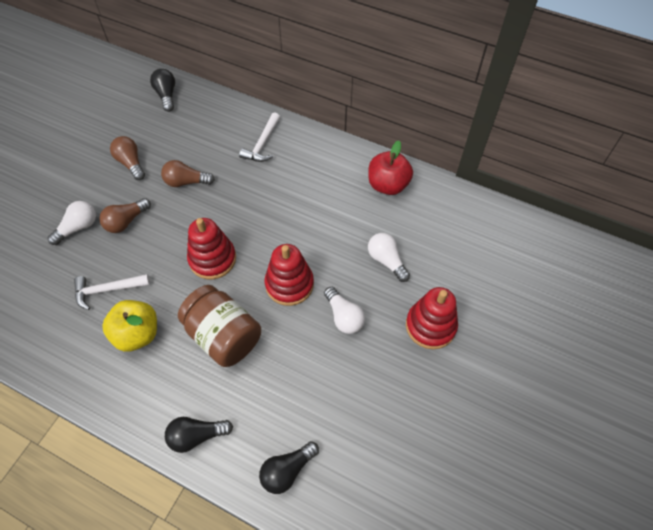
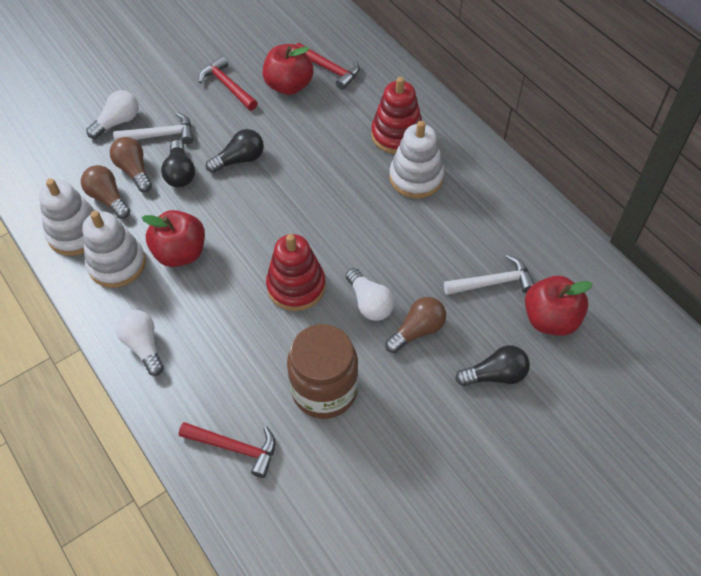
red apple: 1 -> 3
red hammer: 0 -> 3
red stacking toy: 3 -> 2
white stacking toy: 0 -> 3
yellow apple: 1 -> 0

